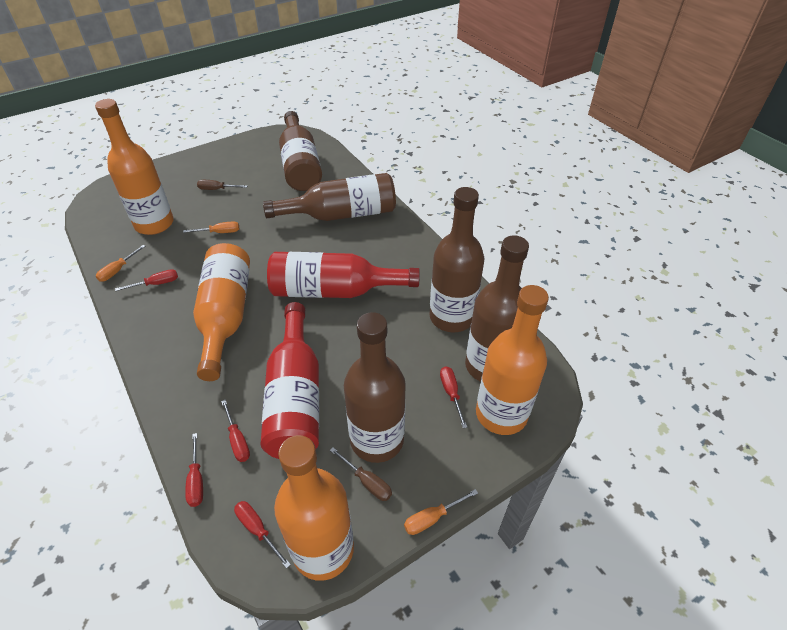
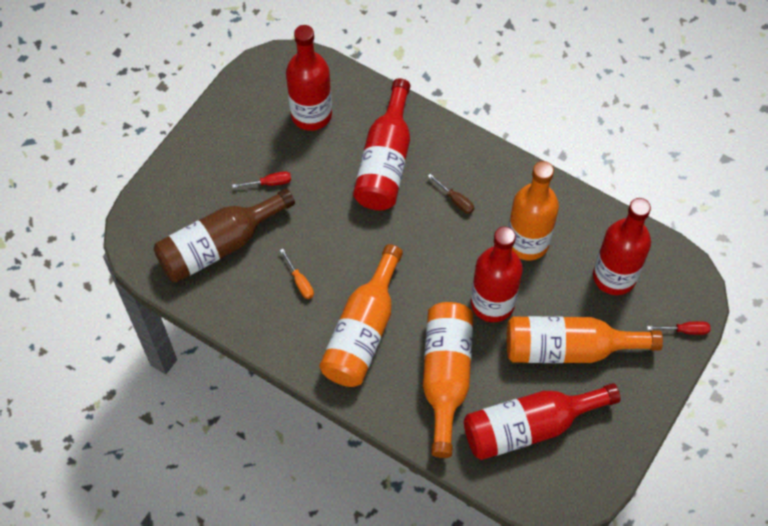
brown bottle: 5 -> 1
brown screwdriver: 2 -> 1
orange screwdriver: 3 -> 1
red bottle: 2 -> 5
red screwdriver: 5 -> 2

